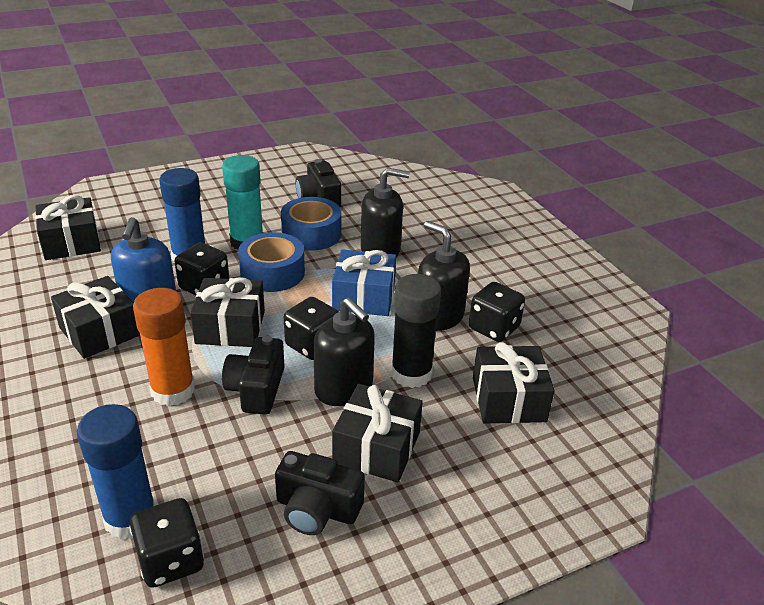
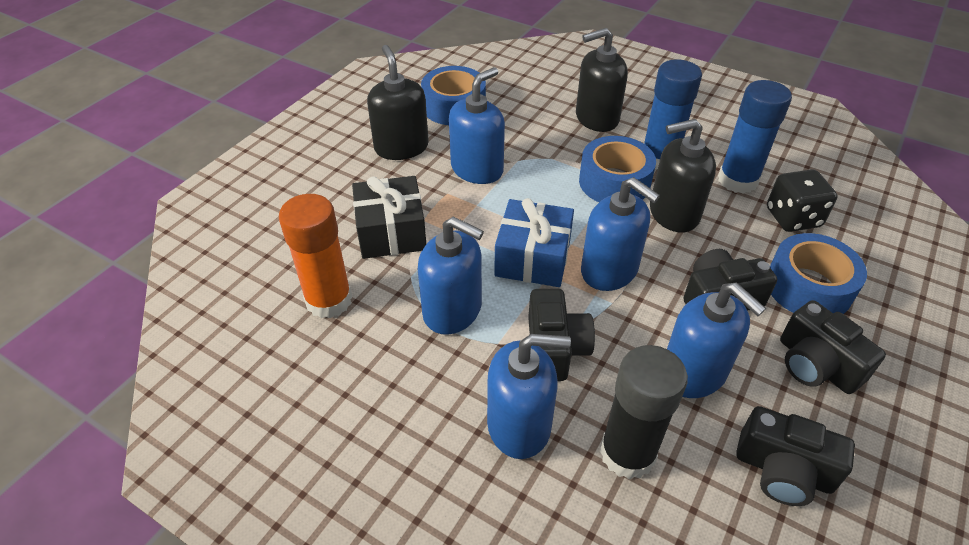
black camera: 3 -> 4
black dice: 4 -> 1
black gift: 5 -> 1
blue soap dispenser: 1 -> 5
blue tape: 2 -> 3
turquoise glue stick: 1 -> 0

